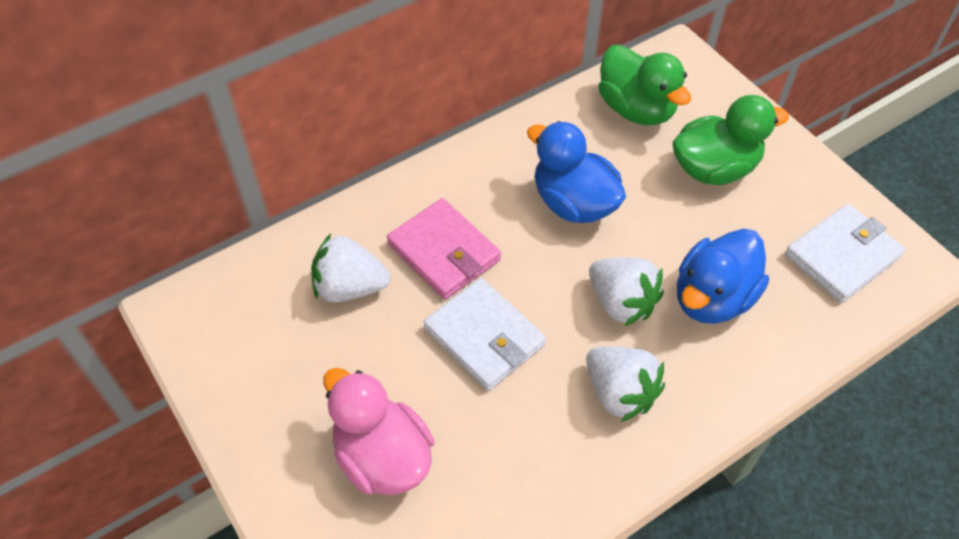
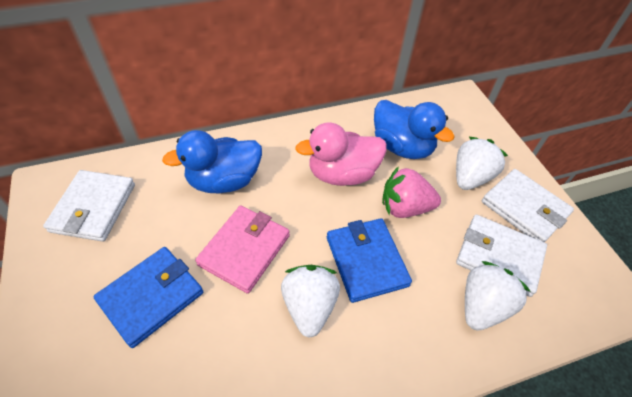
blue wallet: 0 -> 2
green duck: 2 -> 0
pink strawberry: 0 -> 1
white wallet: 2 -> 3

